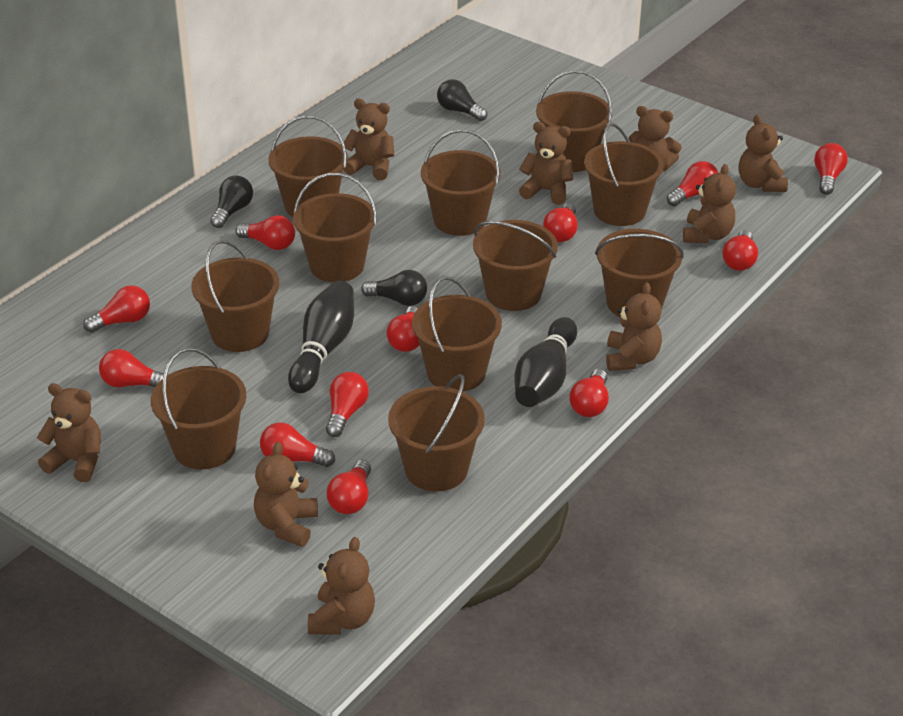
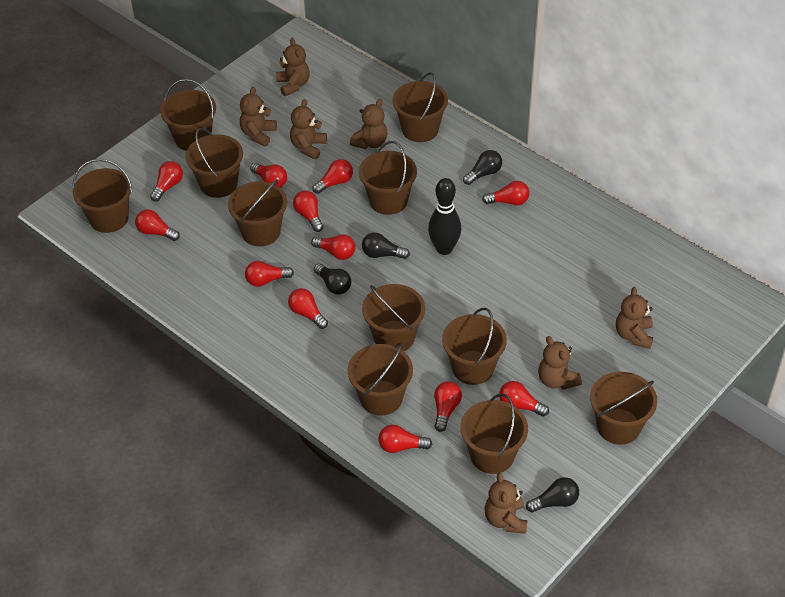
black bowling pin: 2 -> 1
black light bulb: 3 -> 4
brown teddy bear: 9 -> 7

